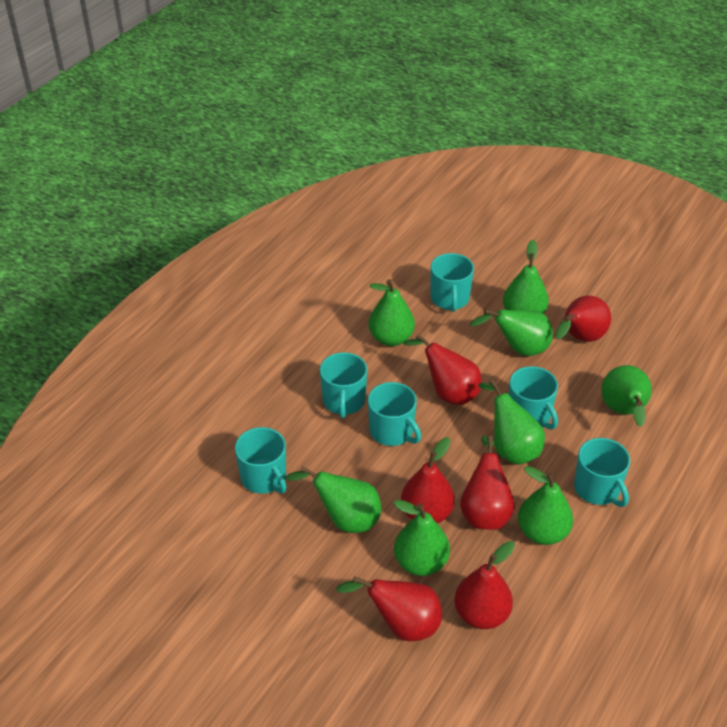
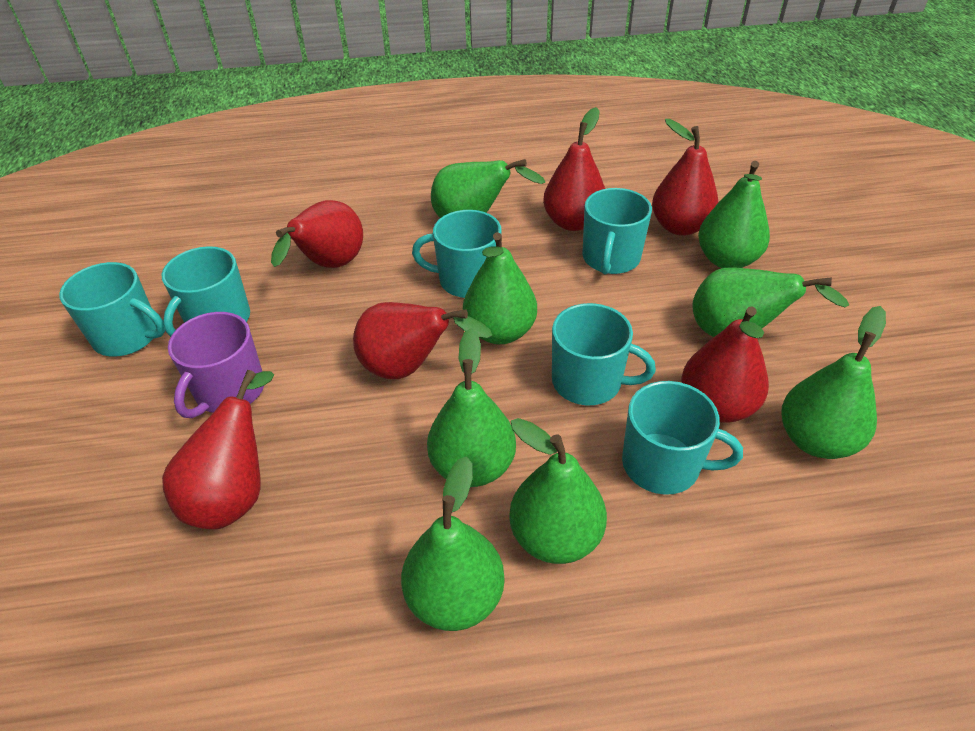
purple mug: 0 -> 1

